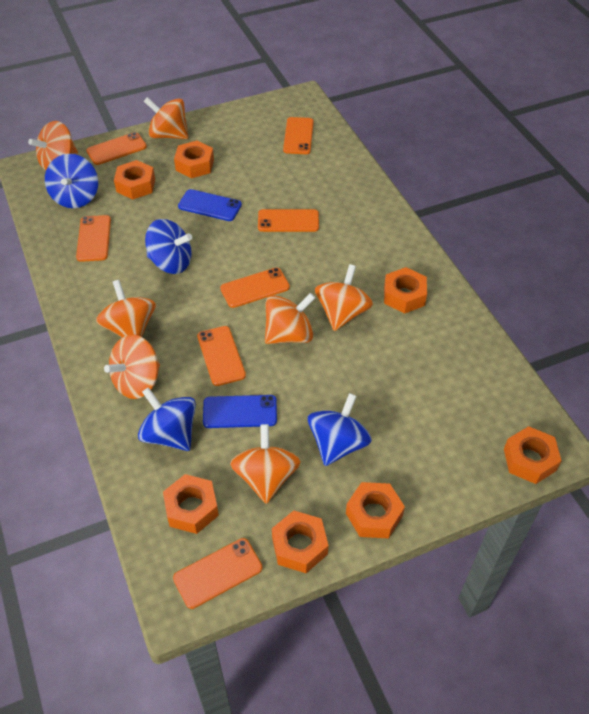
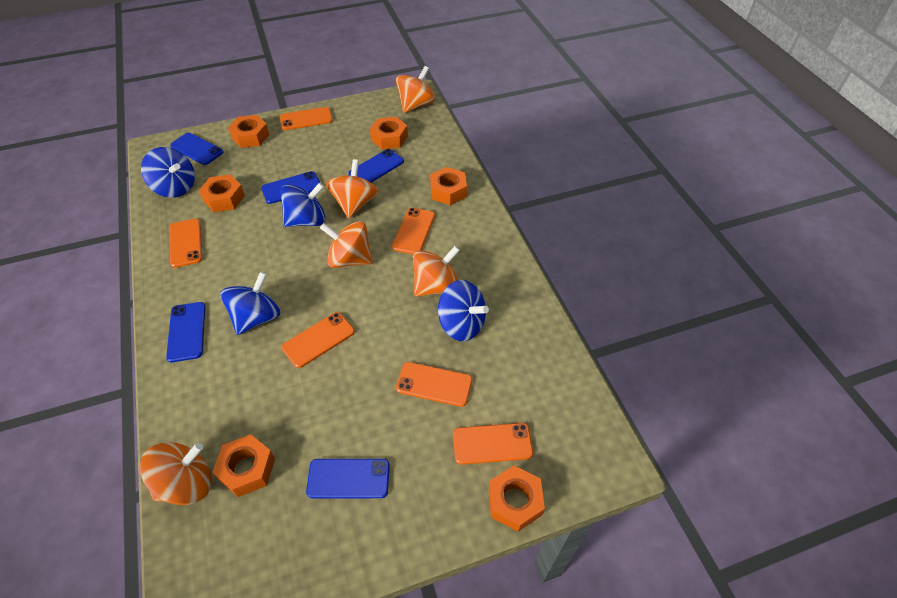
blue phone: 2 -> 5
orange nut: 7 -> 6
orange phone: 7 -> 6
orange spinning top: 7 -> 5

